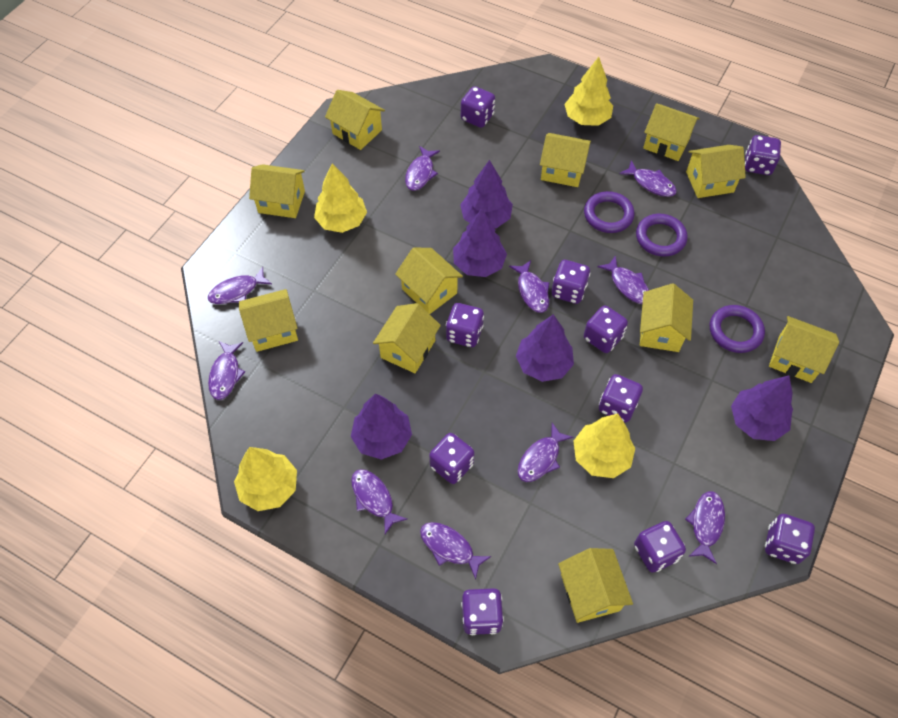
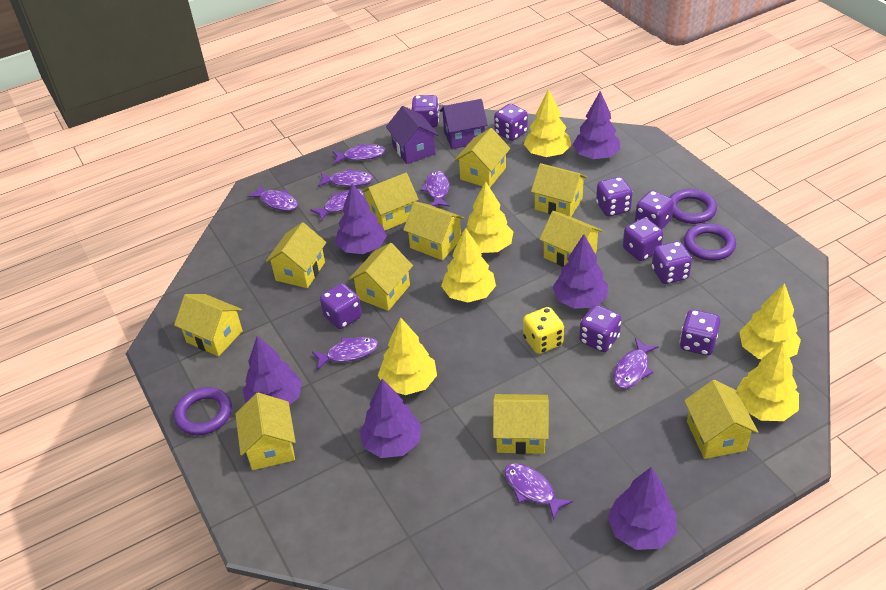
purple dice: 10 -> 9
purple fish: 10 -> 8
purple house: 0 -> 2
purple tree: 5 -> 6
yellow dice: 0 -> 1
yellow tree: 4 -> 6

